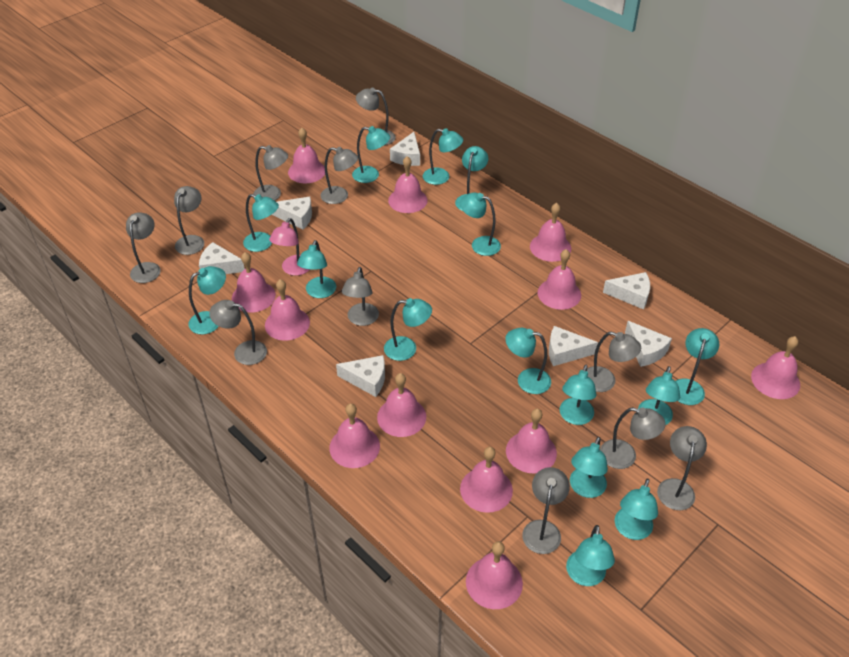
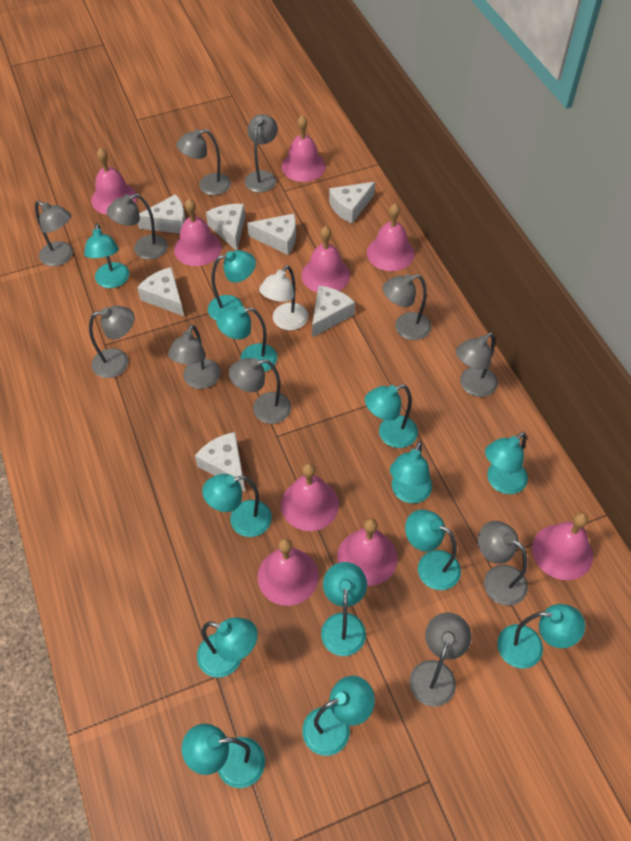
pink bell: 12 -> 9
pink lamp: 1 -> 0
turquoise lamp: 15 -> 13
white lamp: 0 -> 1

